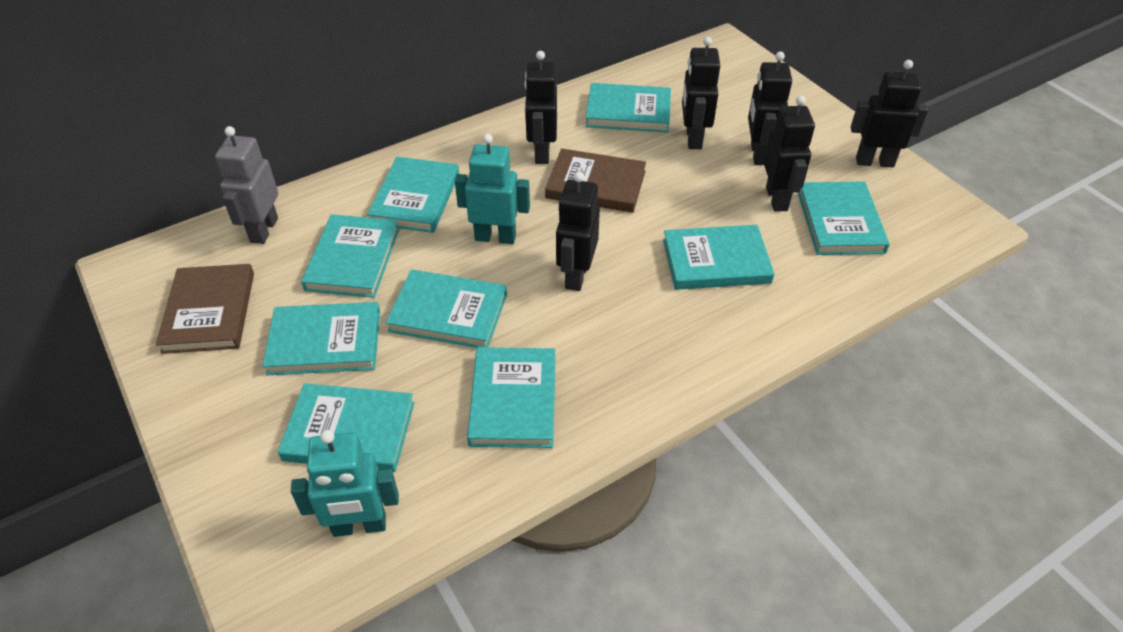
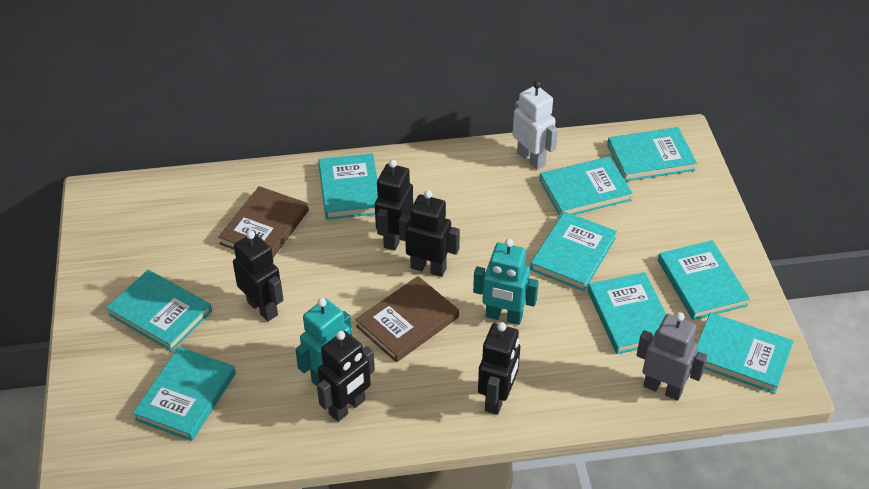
black robot: 6 -> 5
white robot: 0 -> 1

